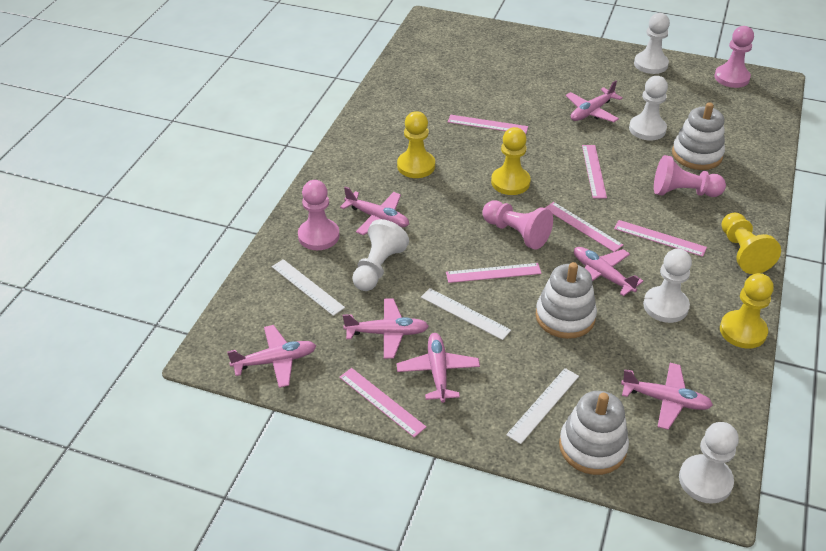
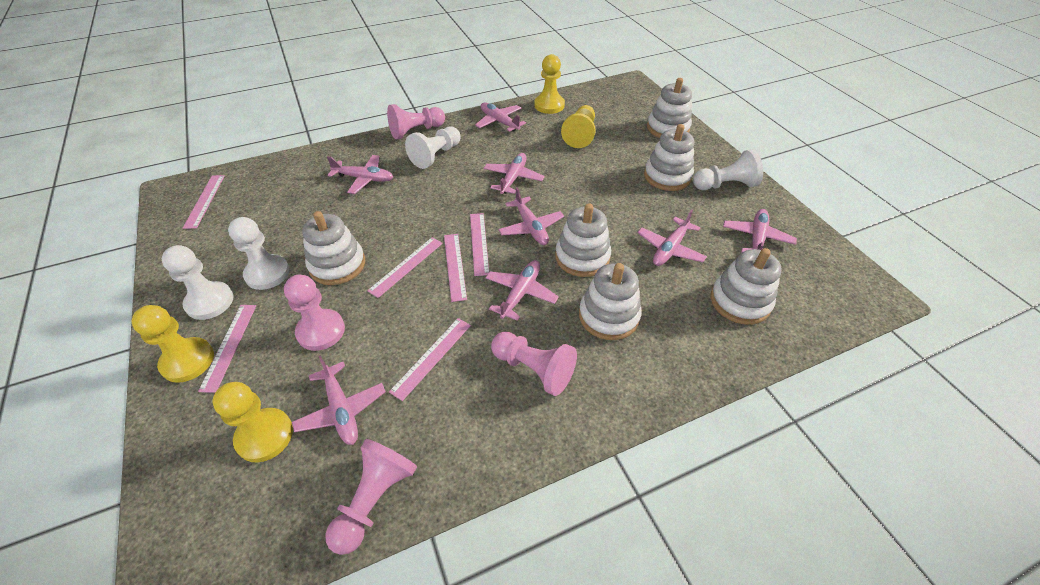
pink plane: 7 -> 8
white pawn: 5 -> 4
white ruler: 3 -> 0
white stacking toy: 3 -> 6

